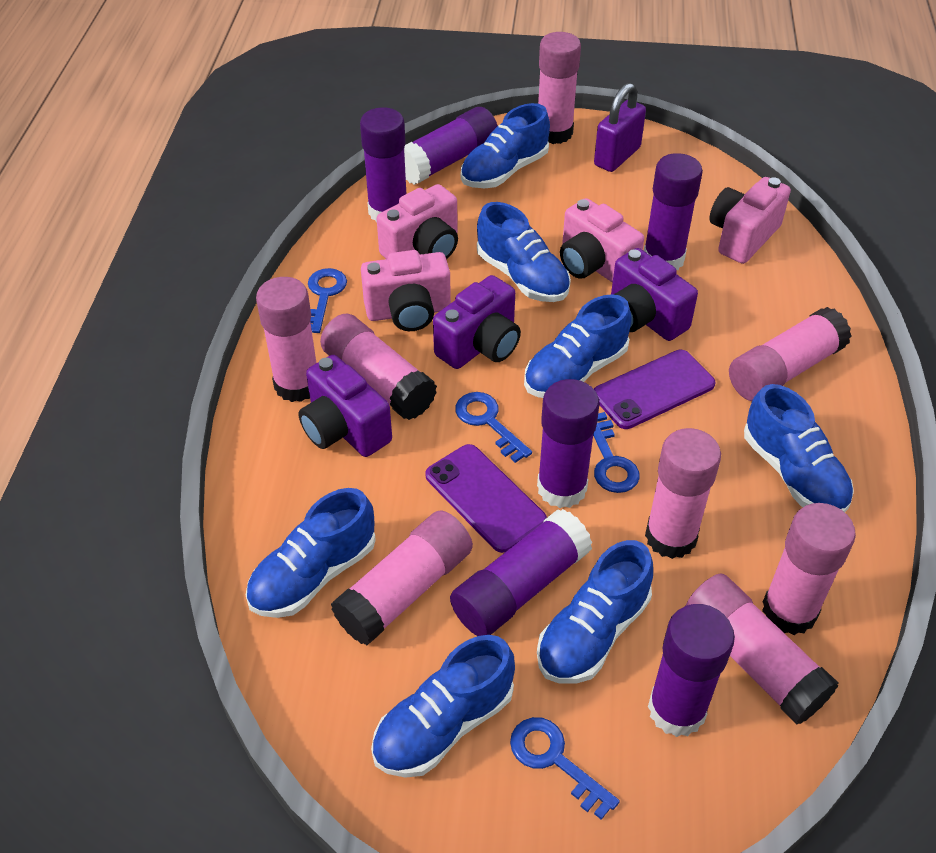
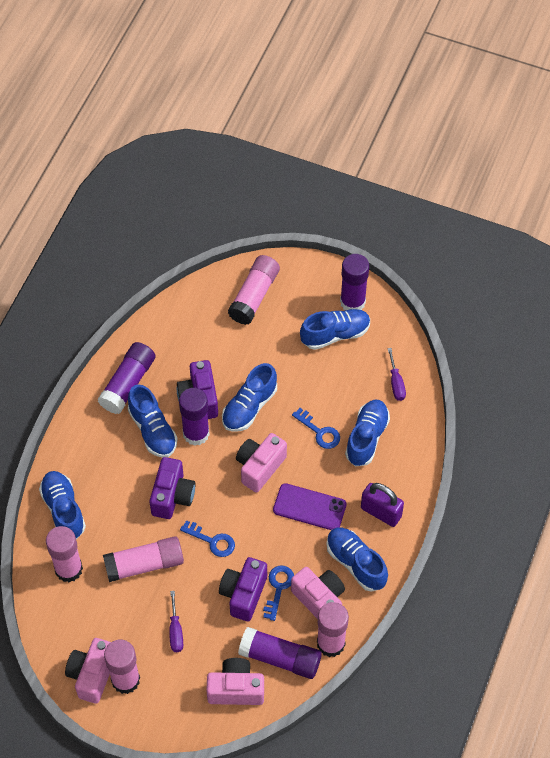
blue key: 4 -> 3
blue shoe: 7 -> 6
pink glue stick: 8 -> 5
purple glue stick: 6 -> 4
purple phone: 2 -> 1
purple screwdriver: 0 -> 2

